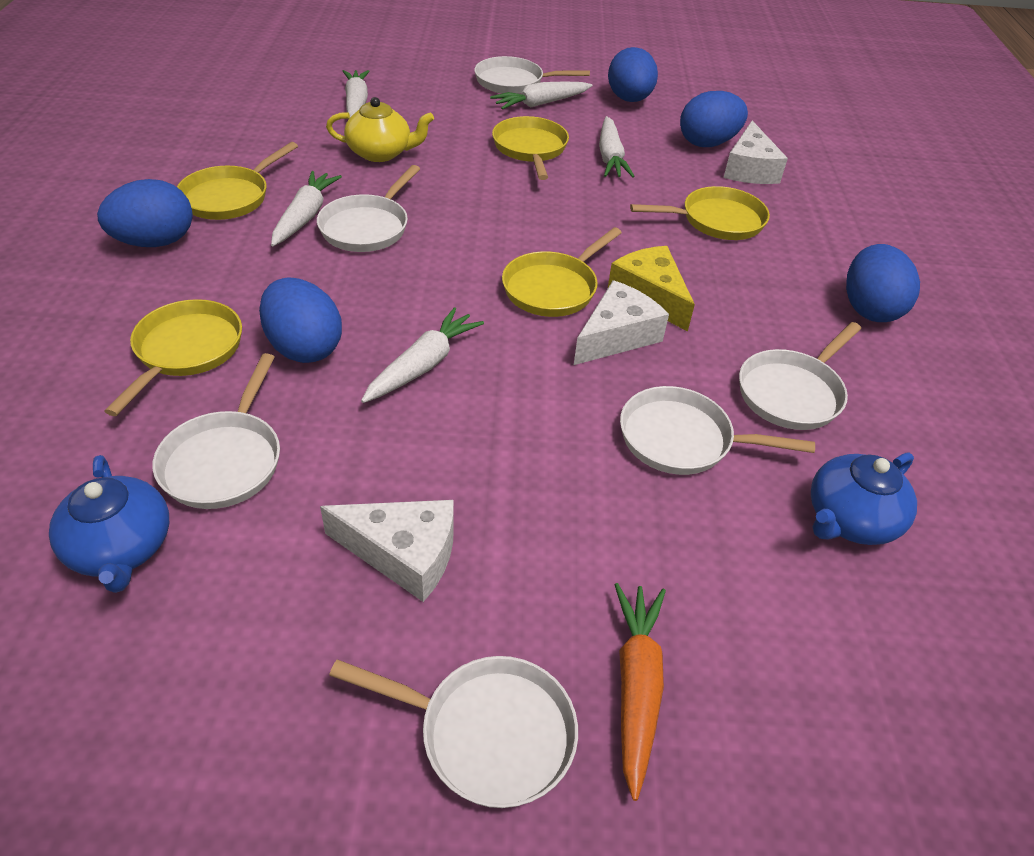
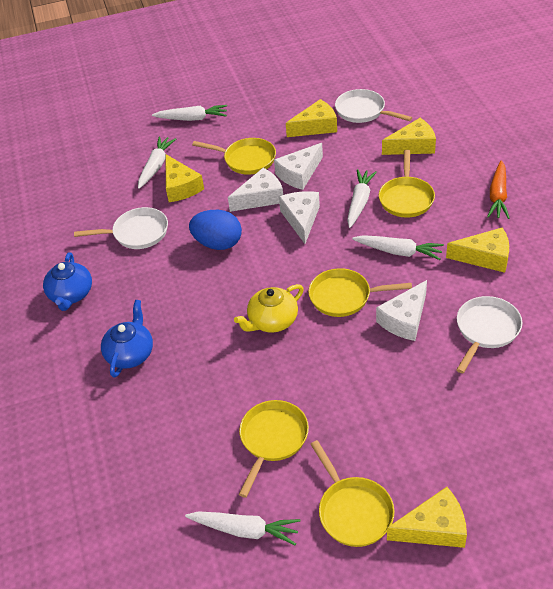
blue egg: 5 -> 1
white cheese: 3 -> 4
white pan: 6 -> 3
yellow cheese: 1 -> 5

